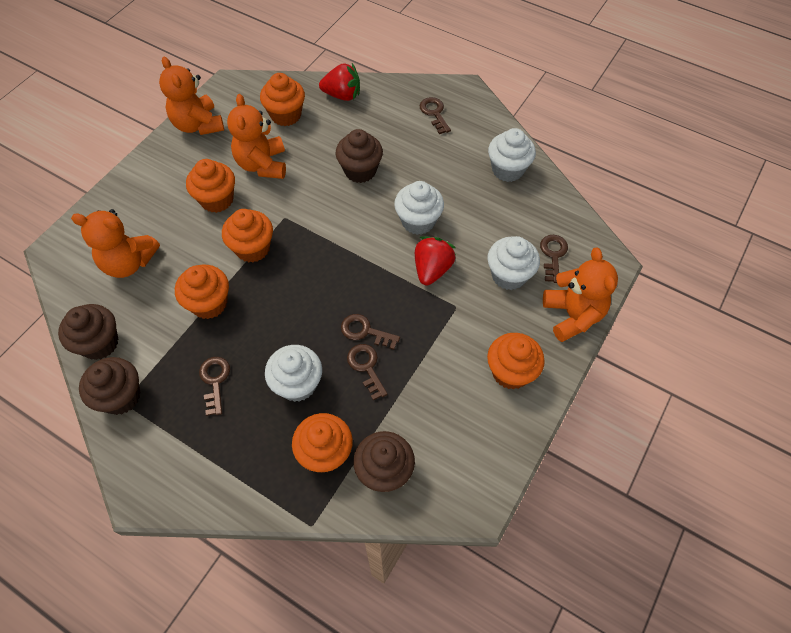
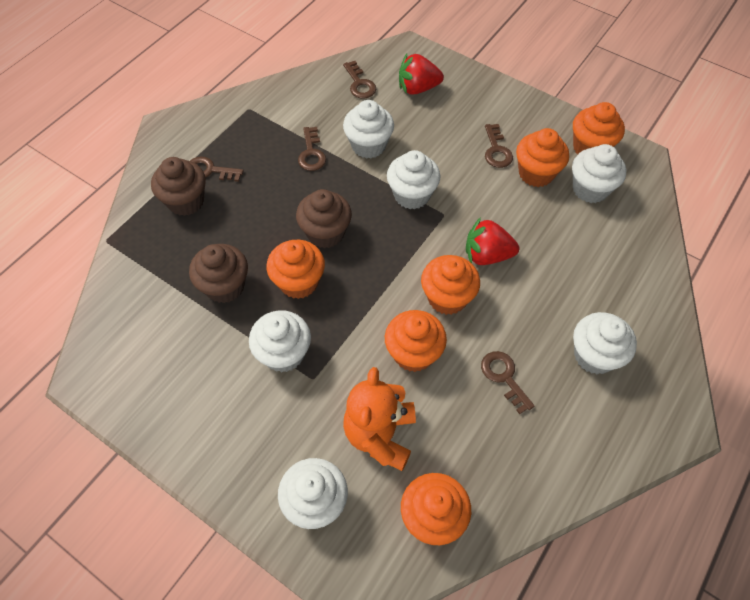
brown cupcake: 4 -> 3
orange teddy bear: 4 -> 1
white cupcake: 4 -> 6

